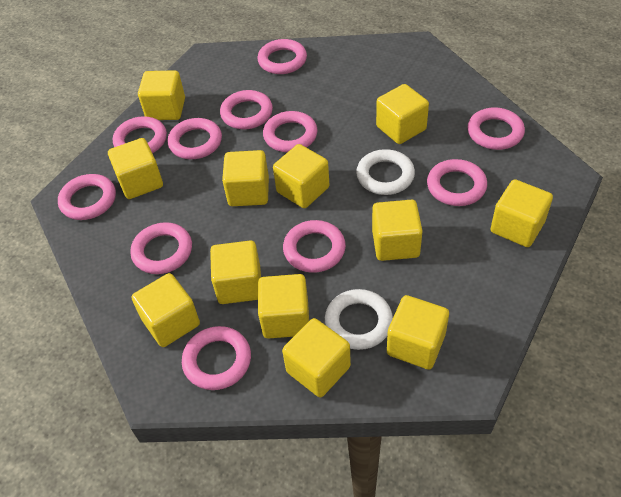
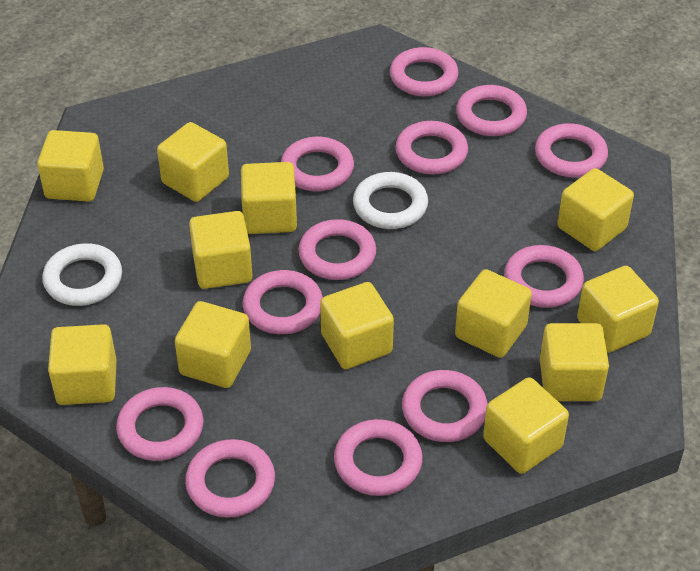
pink ring: 11 -> 12

